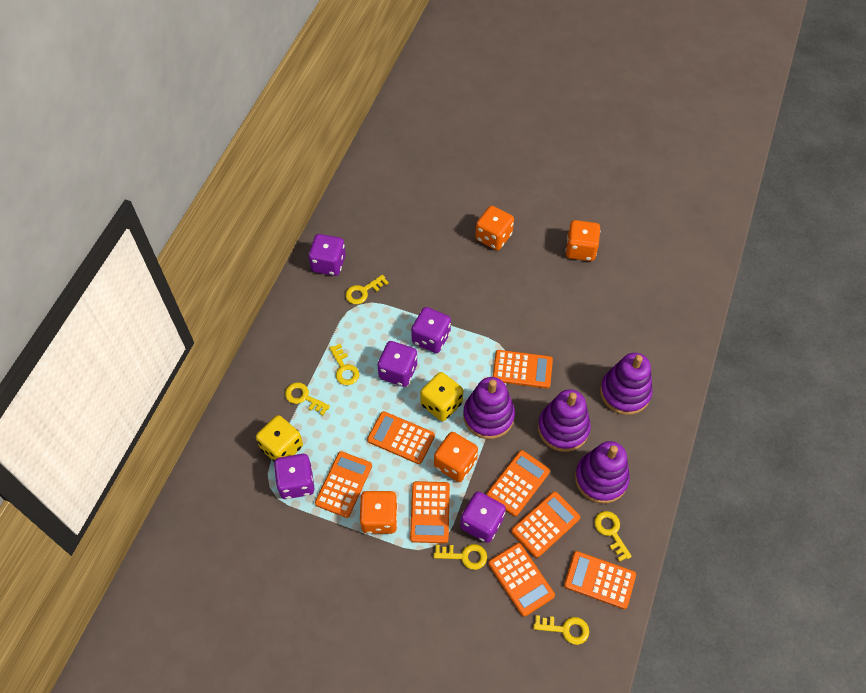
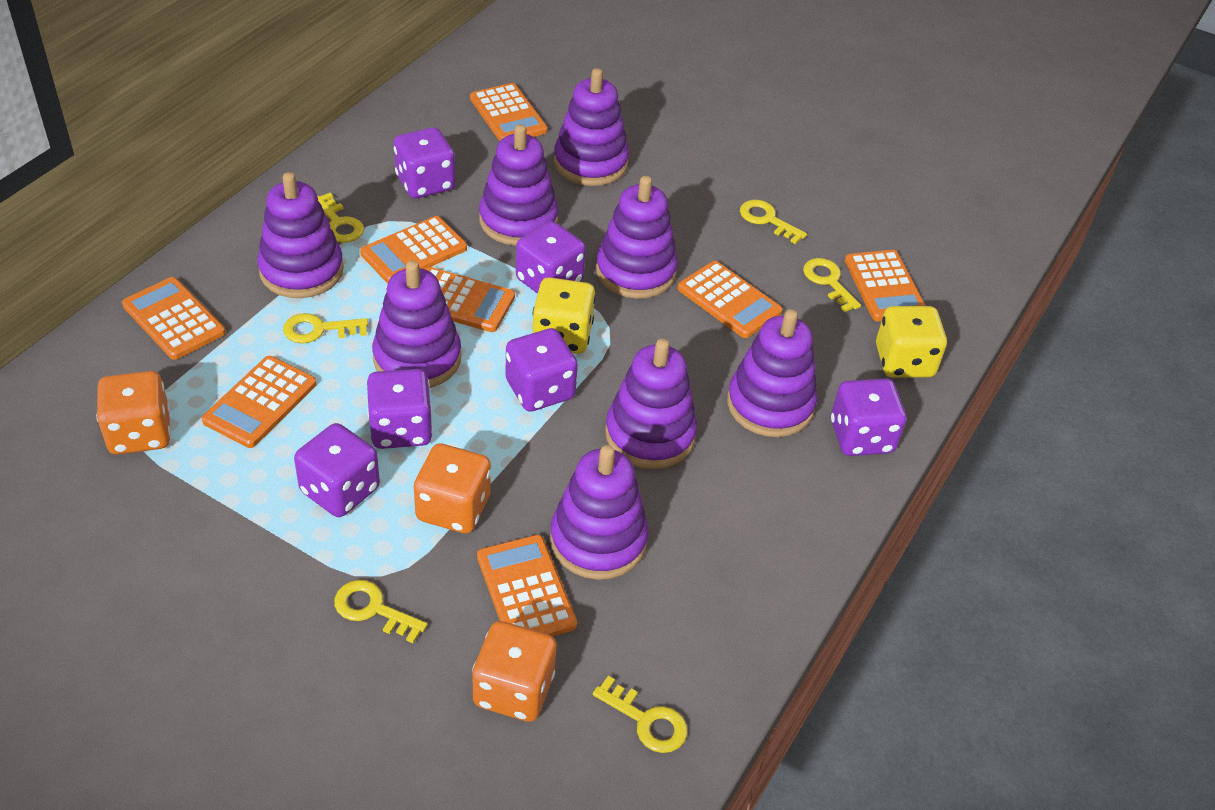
orange dice: 4 -> 3
purple dice: 5 -> 6
purple stacking toy: 4 -> 8

